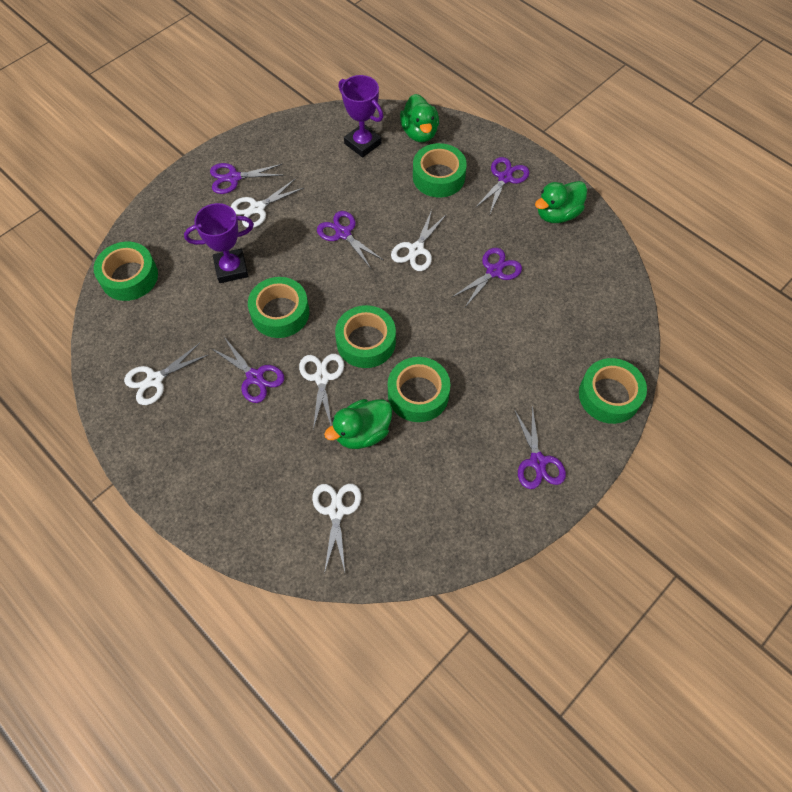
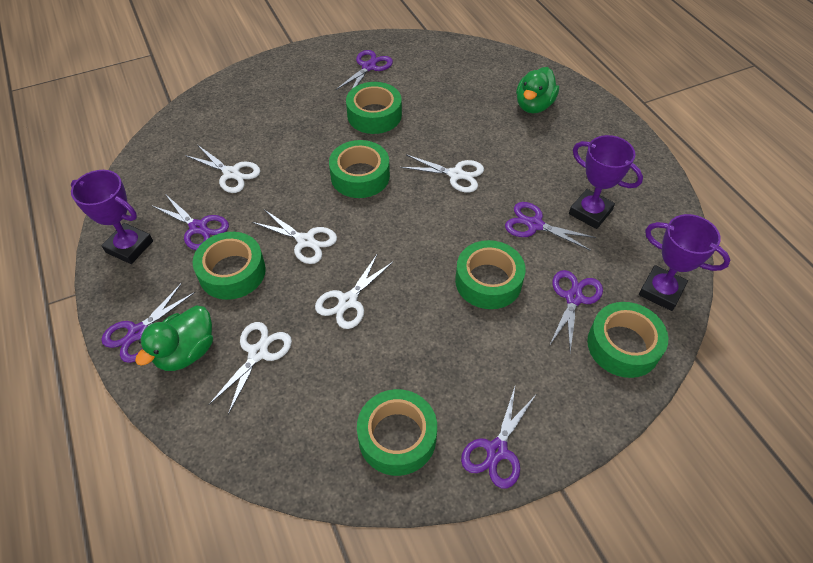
green duck: 3 -> 2
purple trophy: 2 -> 3

